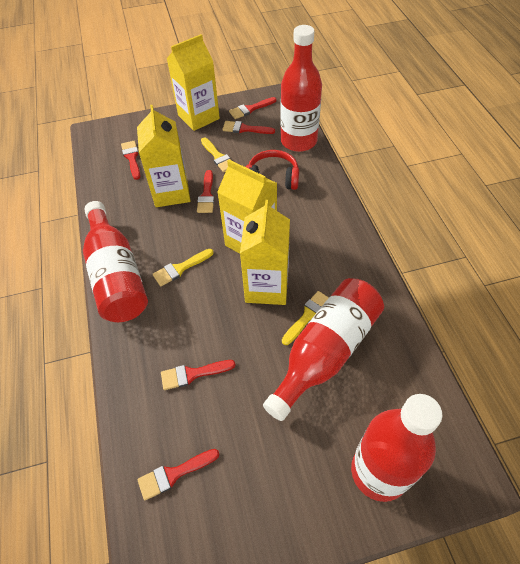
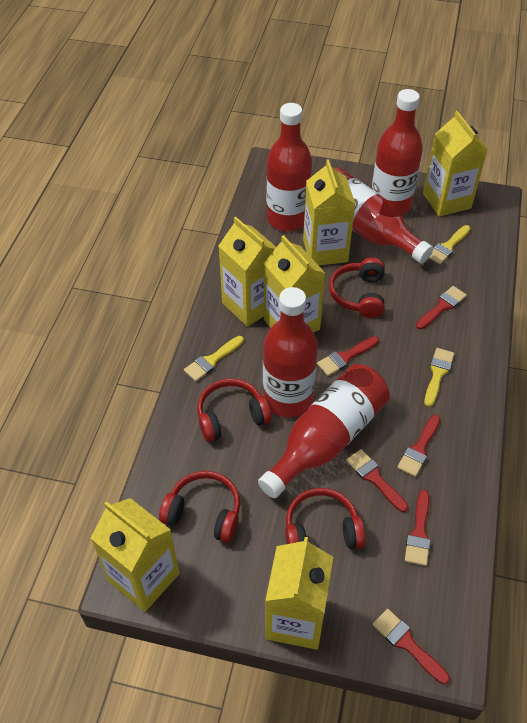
red bottle: 4 -> 5
red headphones: 1 -> 4
yellow carton: 4 -> 6

